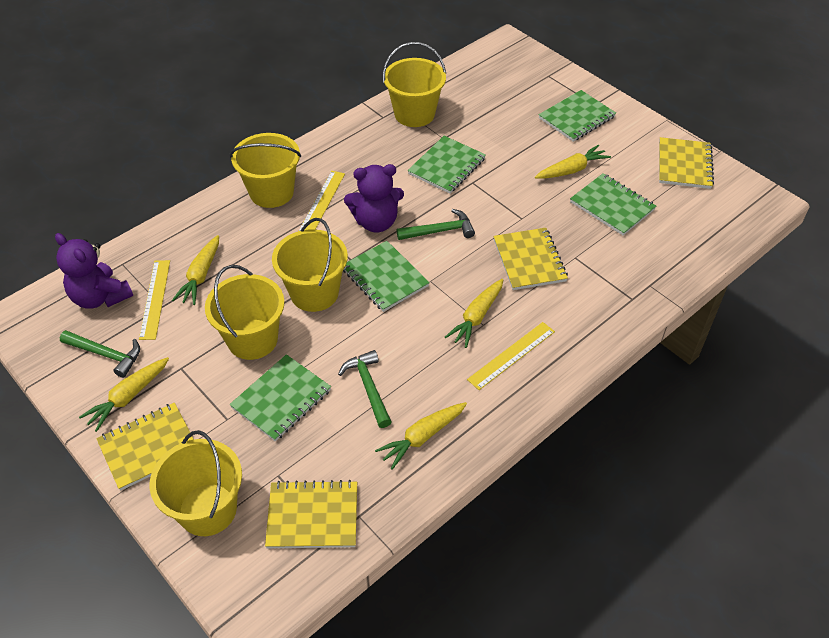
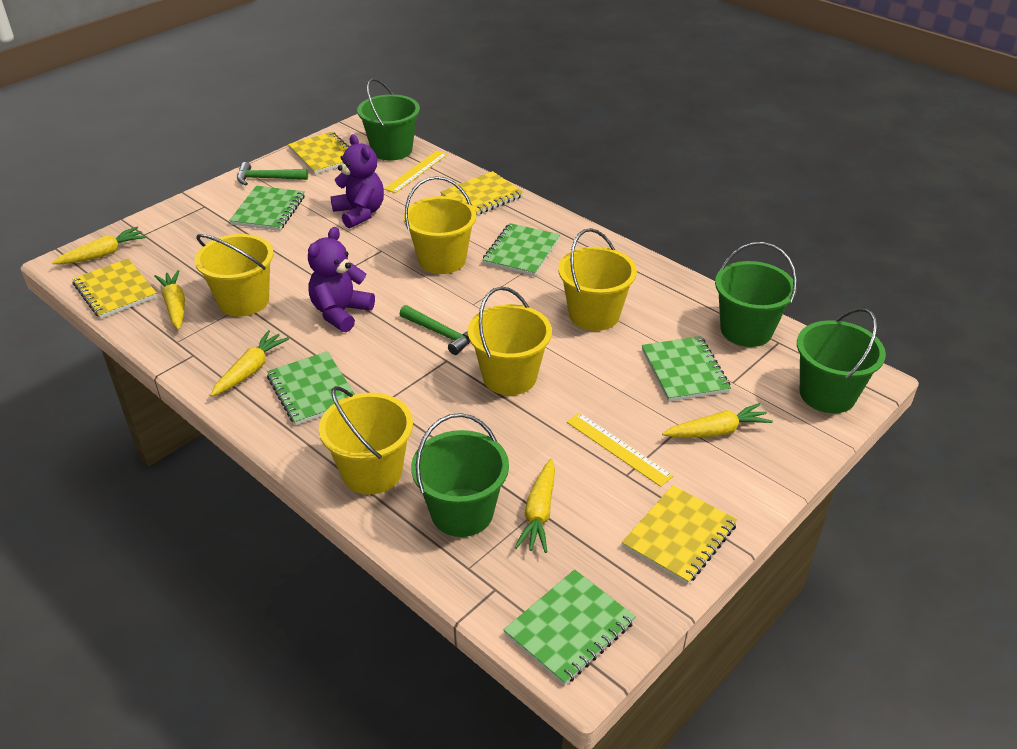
green bucket: 0 -> 4
green hammer: 3 -> 2
yellow ruler: 3 -> 2

